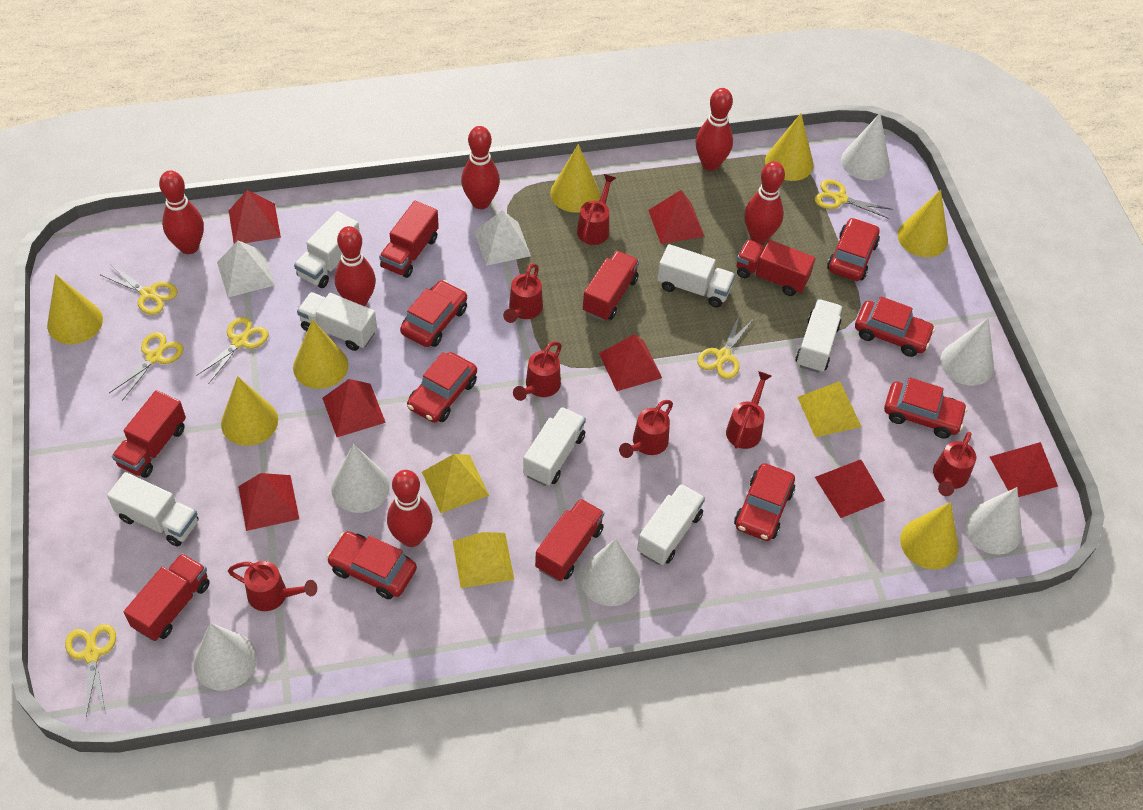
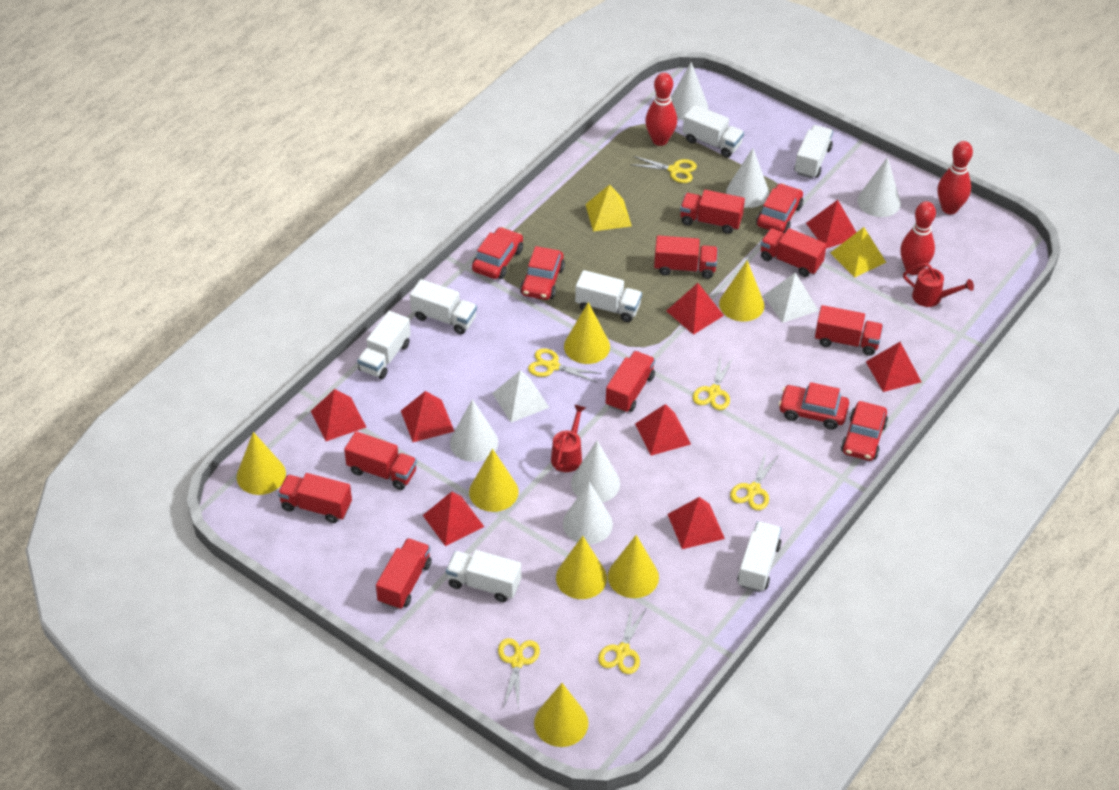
red bowling pin: 6 -> 3
red car: 7 -> 5
red pyramid: 7 -> 8
red truck: 6 -> 8
red watering can: 7 -> 2
yellow pyramid: 3 -> 2

